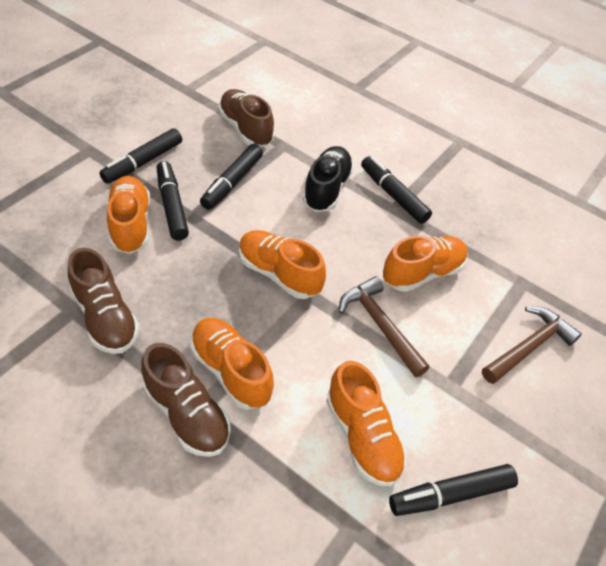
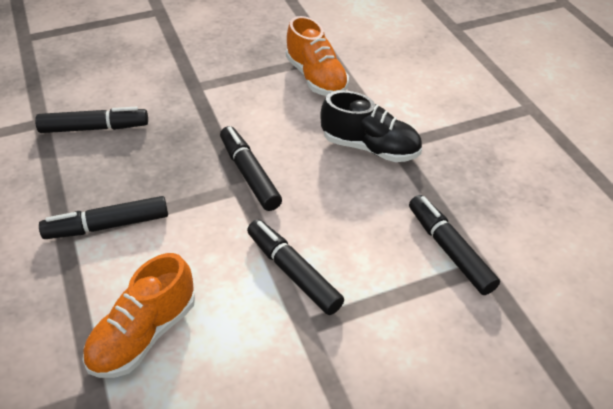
brown hammer: 2 -> 0
brown shoe: 3 -> 0
orange shoe: 5 -> 2

